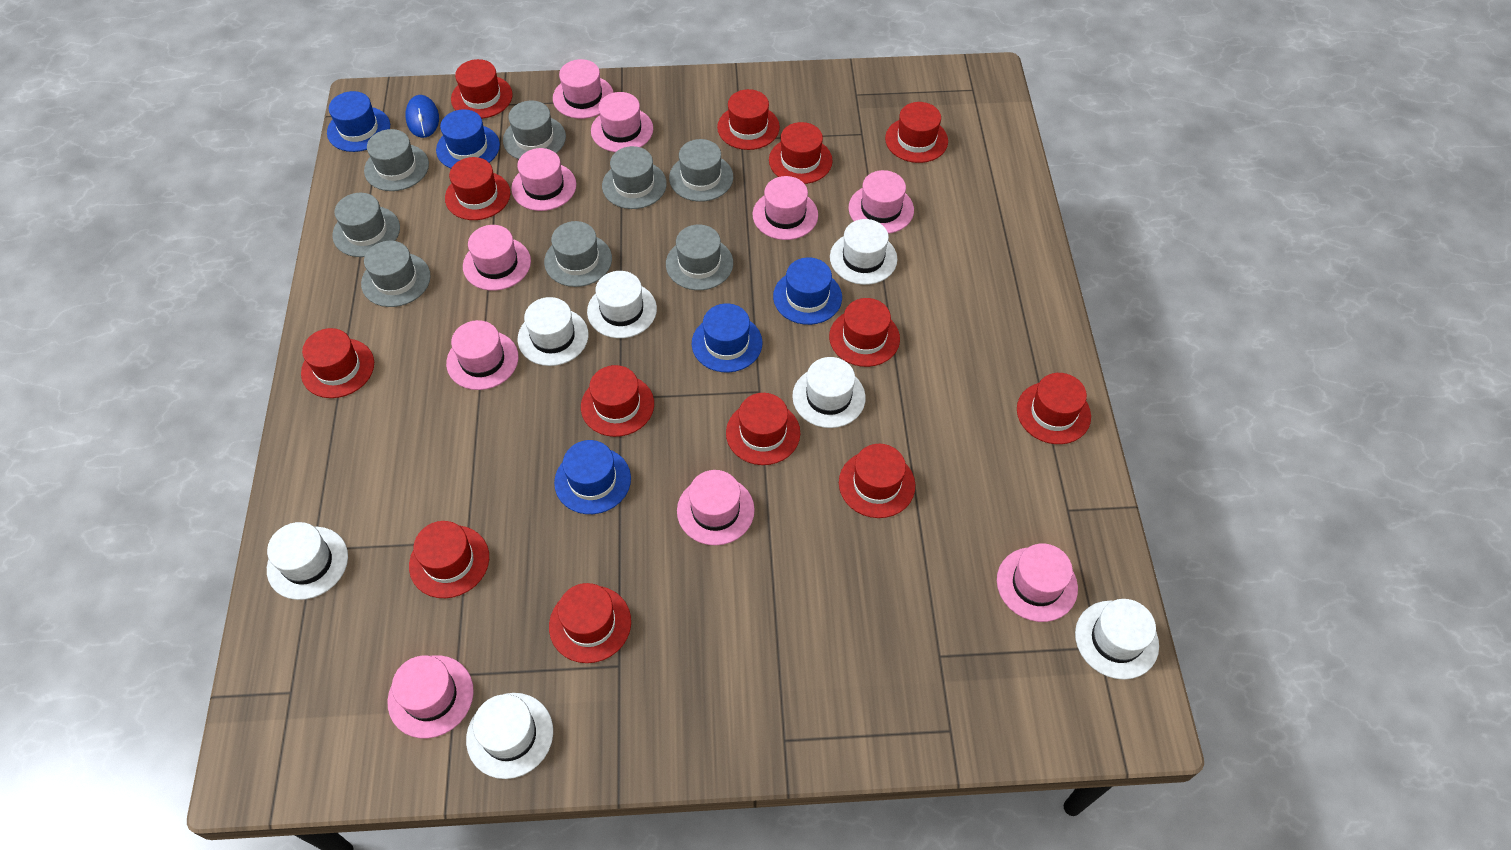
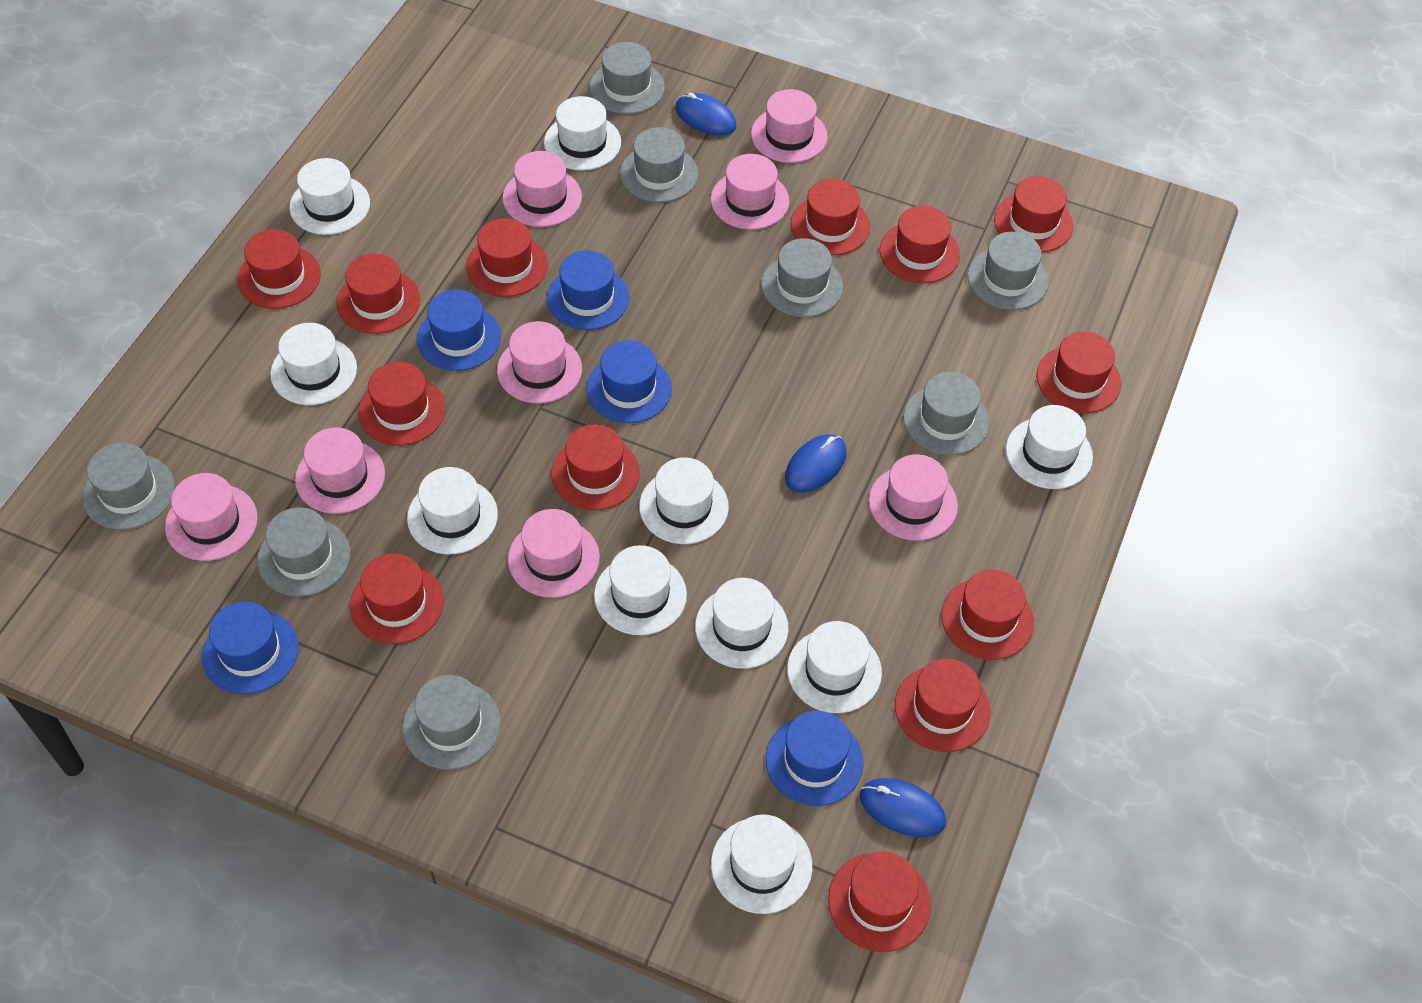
blue mouse: 1 -> 3
pink hat: 10 -> 8
white hat: 7 -> 10

